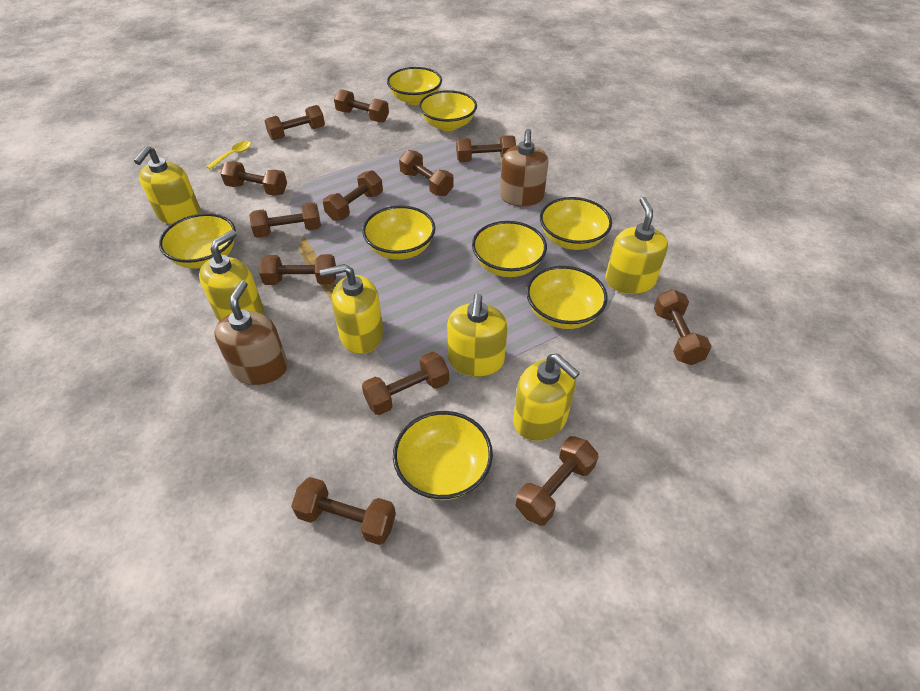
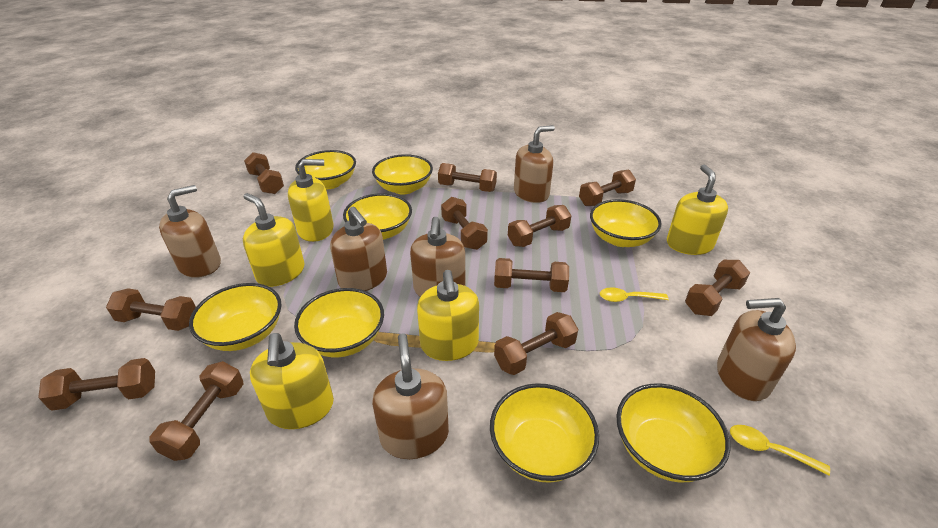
brown dumbbell: 12 -> 11
brown soap dispenser: 2 -> 6
yellow soap dispenser: 6 -> 5
yellow spoon: 1 -> 2

